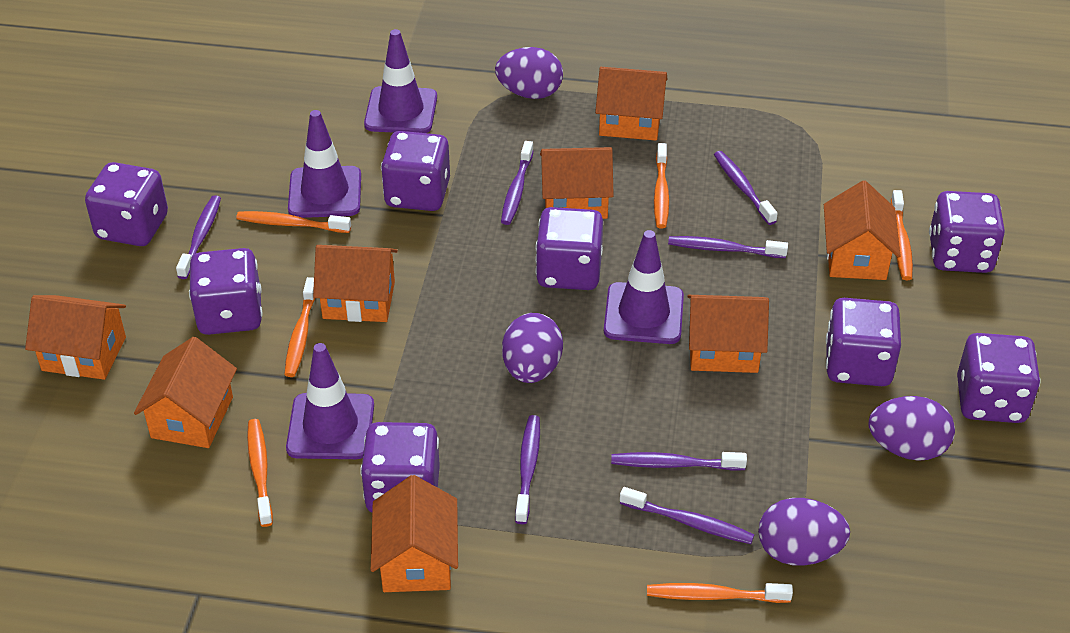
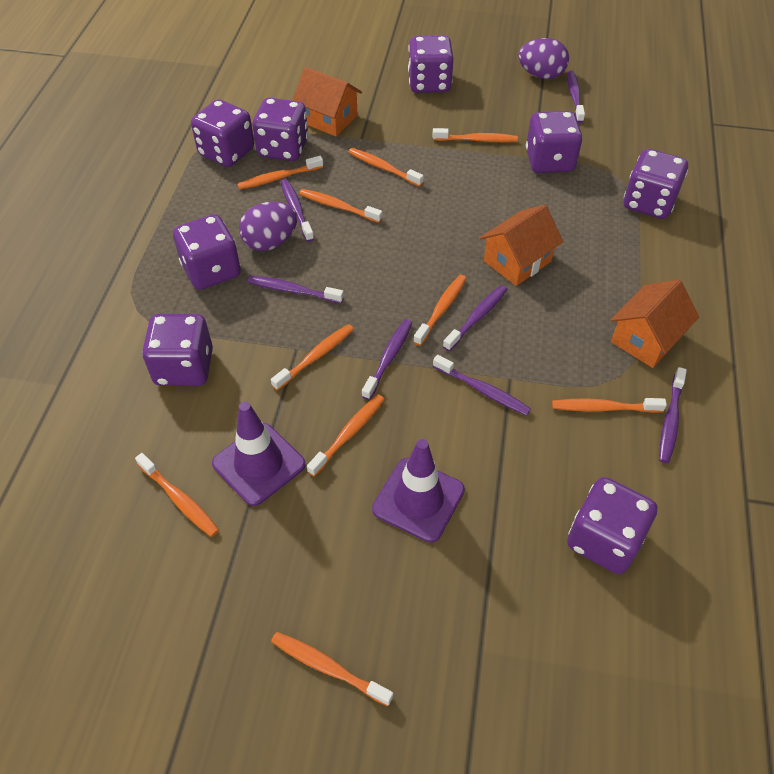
orange house: 8 -> 3
orange toothbrush: 6 -> 10
purple egg: 4 -> 2
purple traffic cone: 4 -> 2

